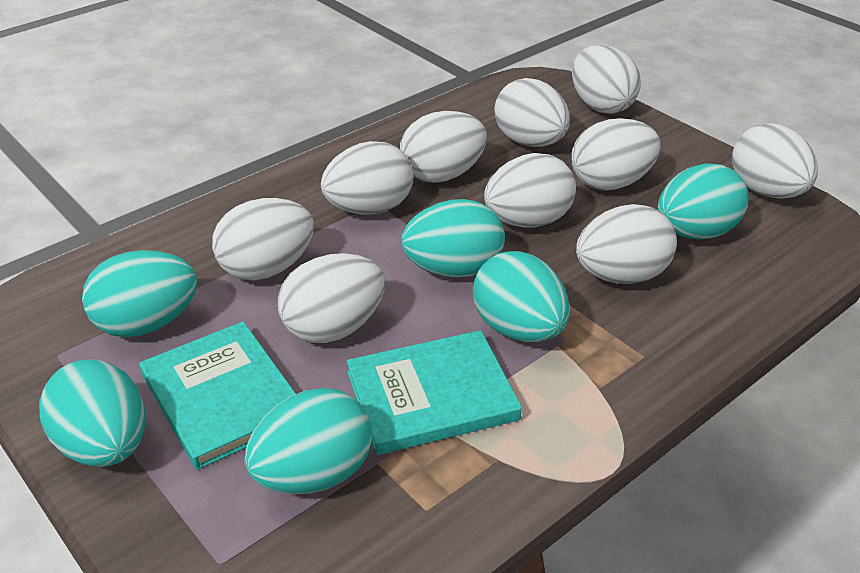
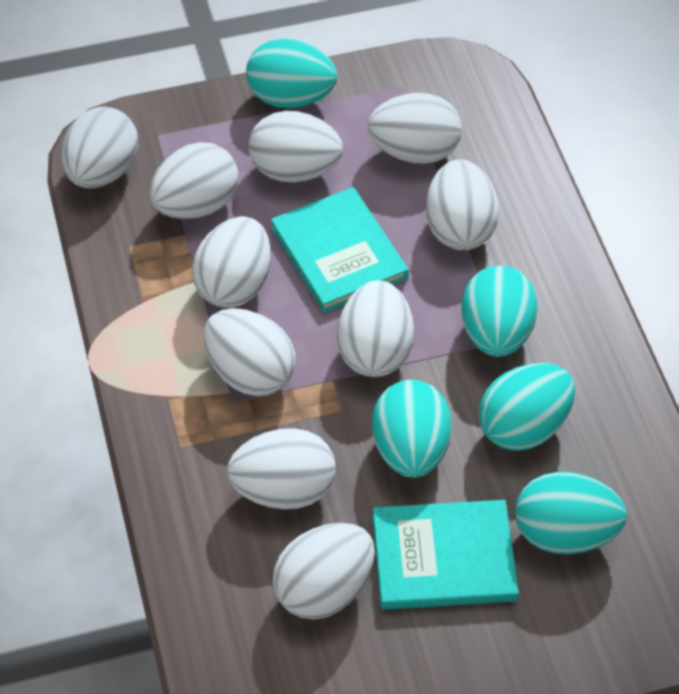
turquoise egg: 6 -> 5

